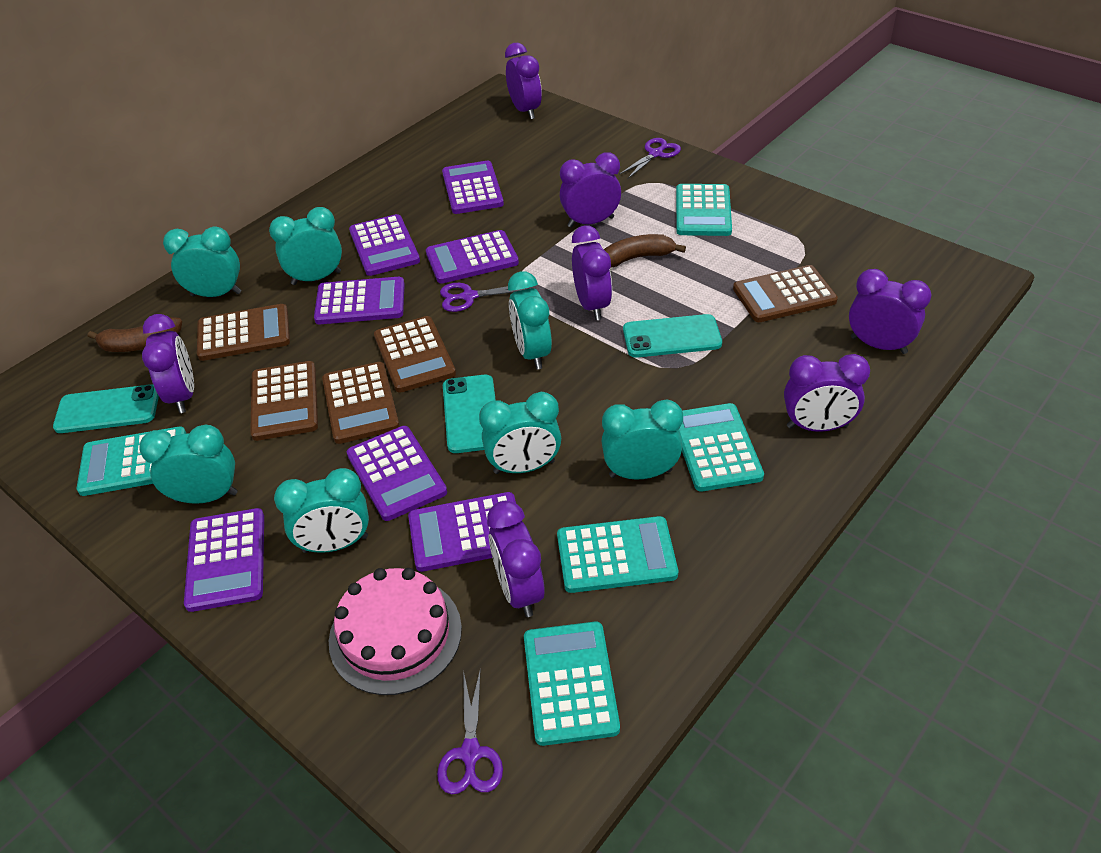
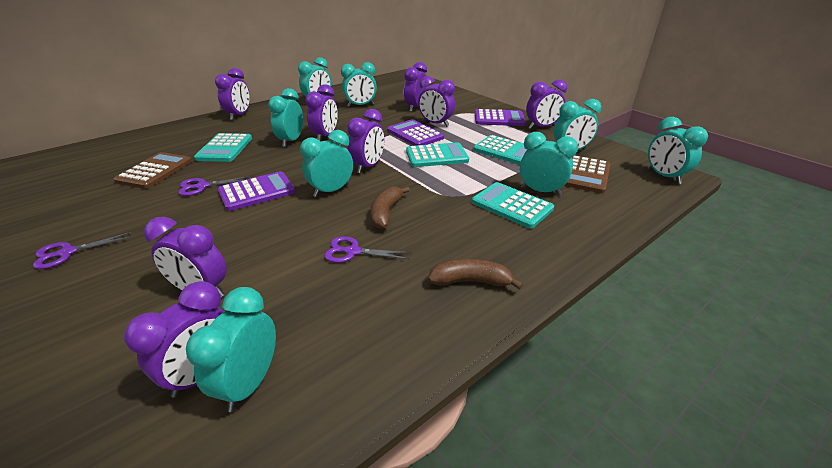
brown calculator: 5 -> 2
pink cake: 1 -> 0
purple calculator: 7 -> 3
purple clock: 7 -> 8
turquoise calculator: 5 -> 4
turquoise clock: 7 -> 8
turquoise phone: 3 -> 0

